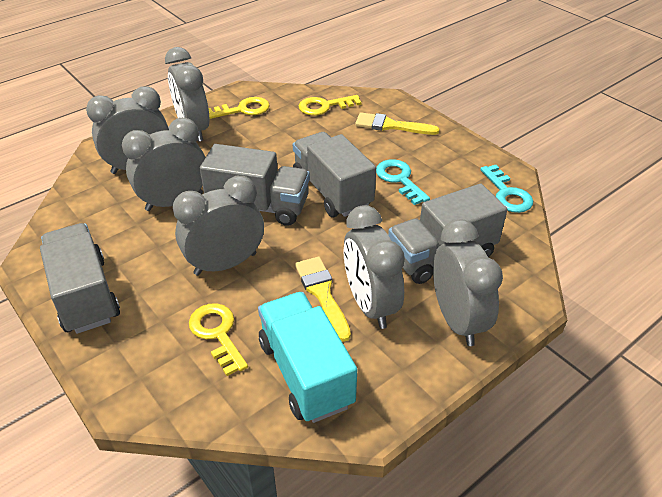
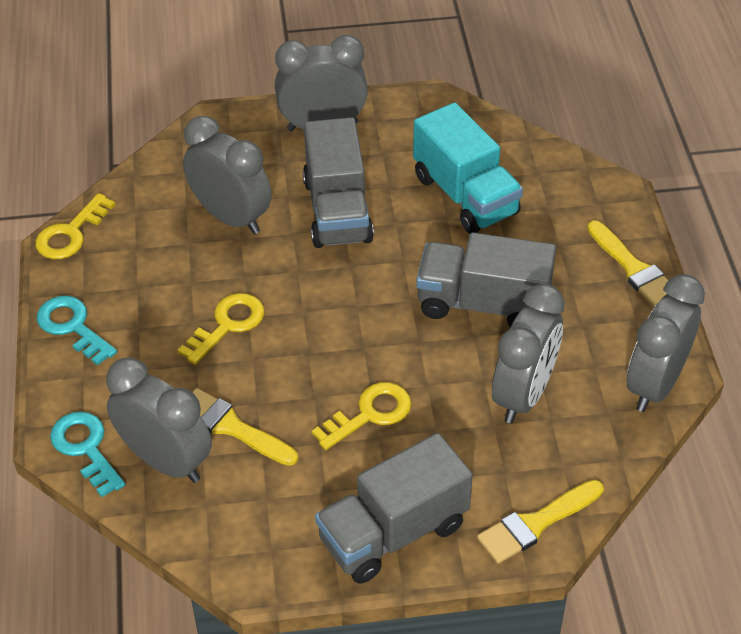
grey clock: 6 -> 5
grey truck: 4 -> 3
yellow brush: 2 -> 3

